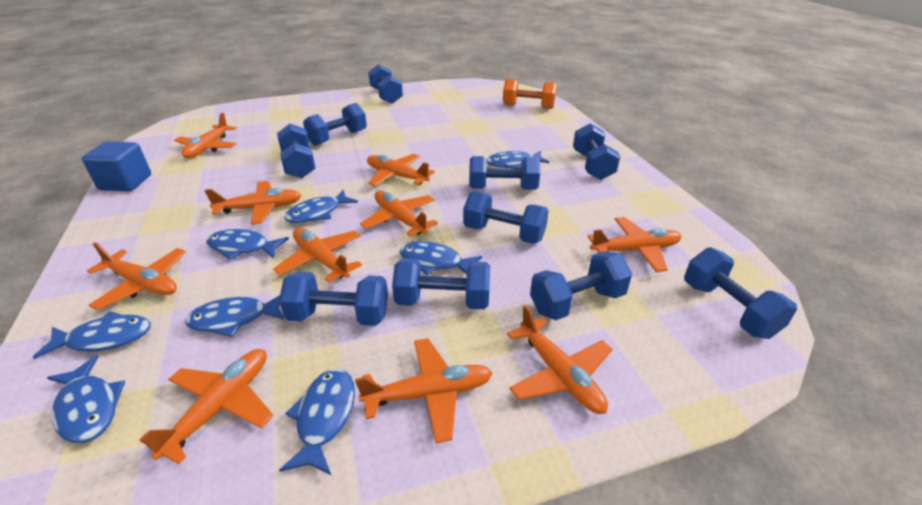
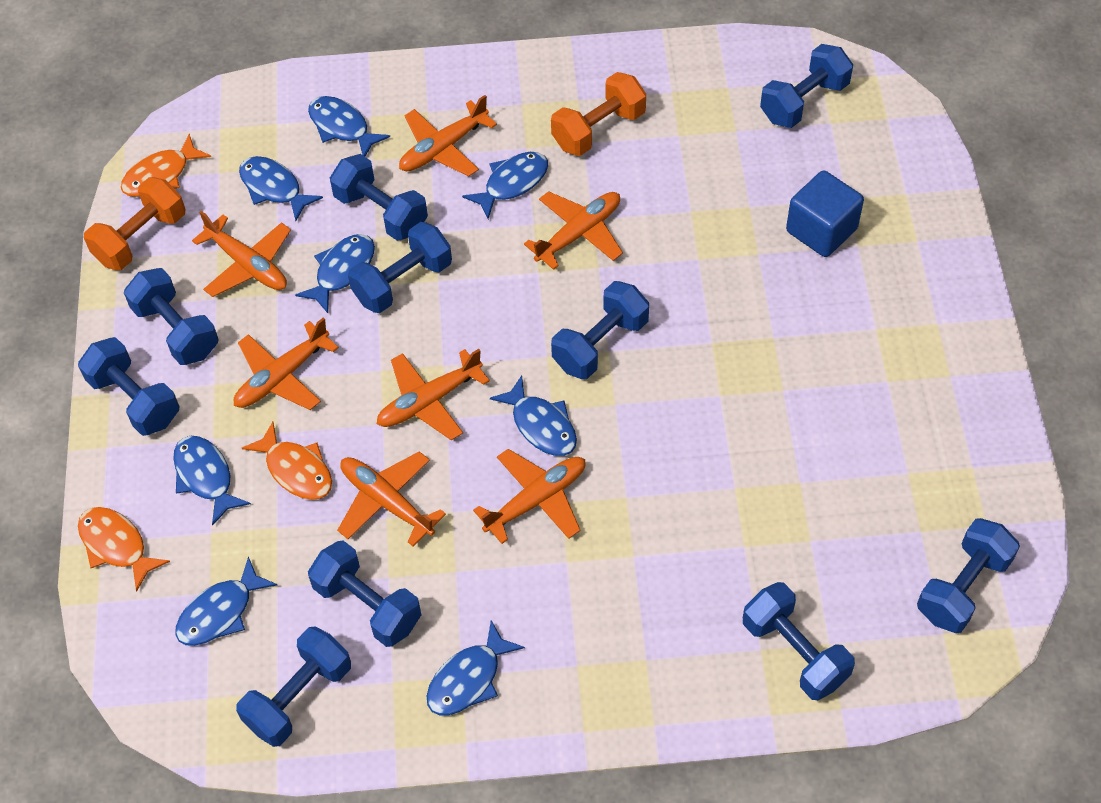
orange dumbbell: 1 -> 2
orange fish: 0 -> 3
orange plane: 10 -> 7

